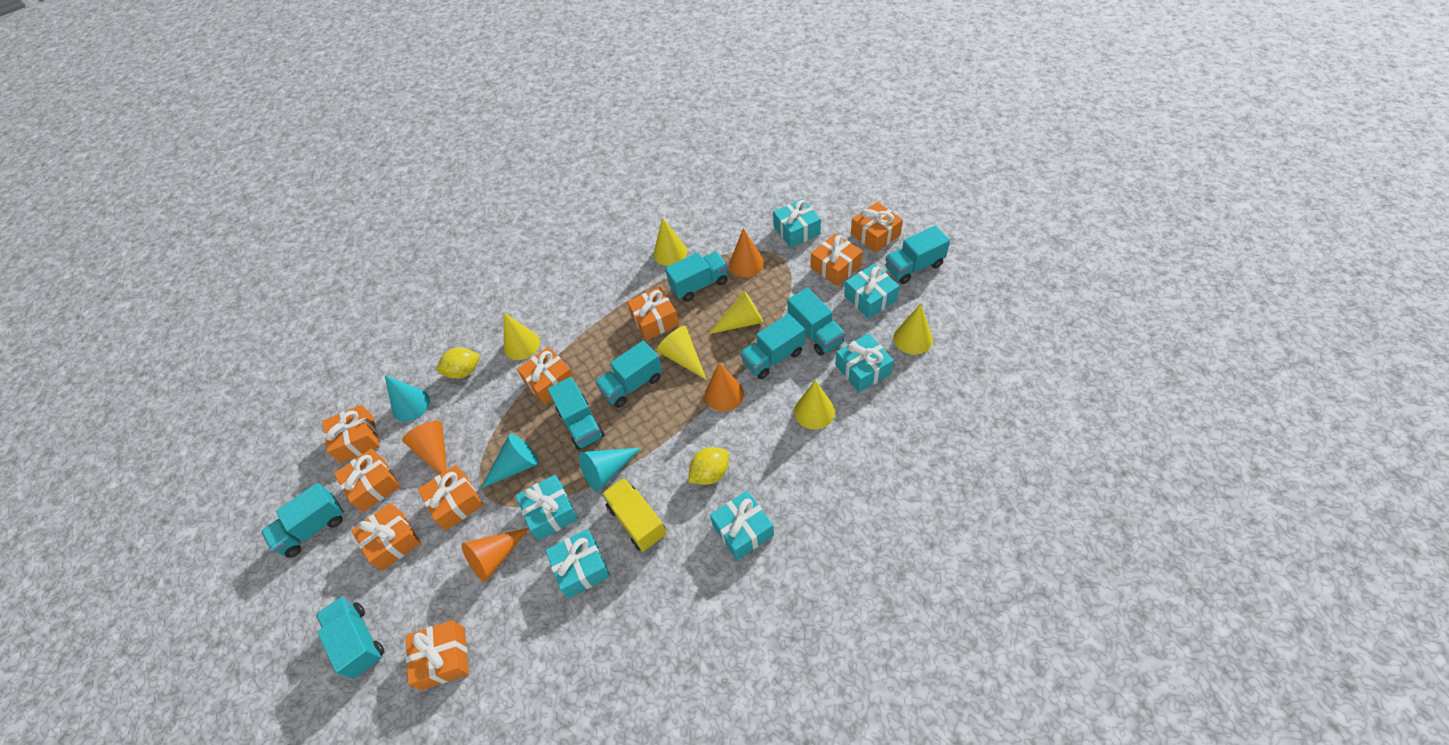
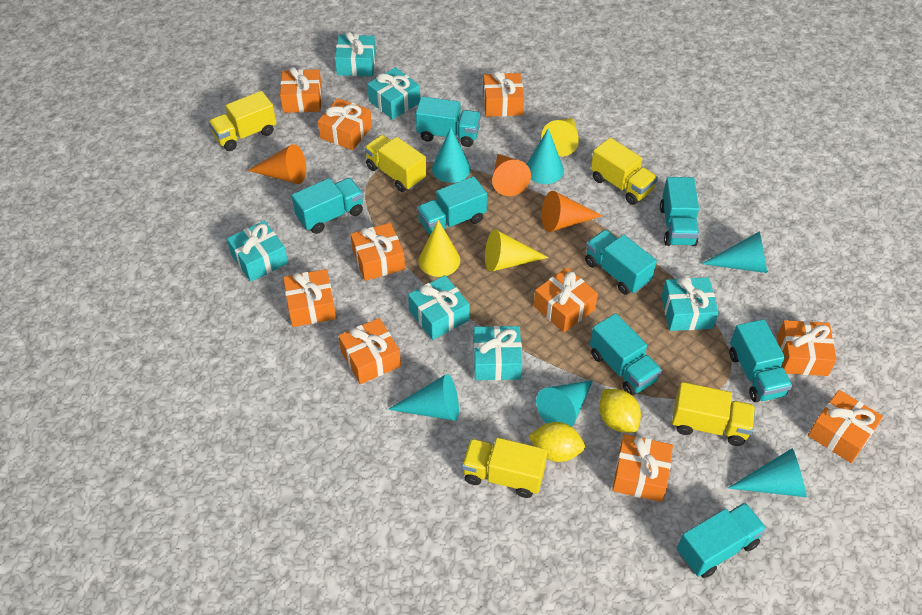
orange cone: 4 -> 3
orange gift: 9 -> 10
turquoise cone: 3 -> 6
yellow cone: 6 -> 3
yellow truck: 1 -> 5

